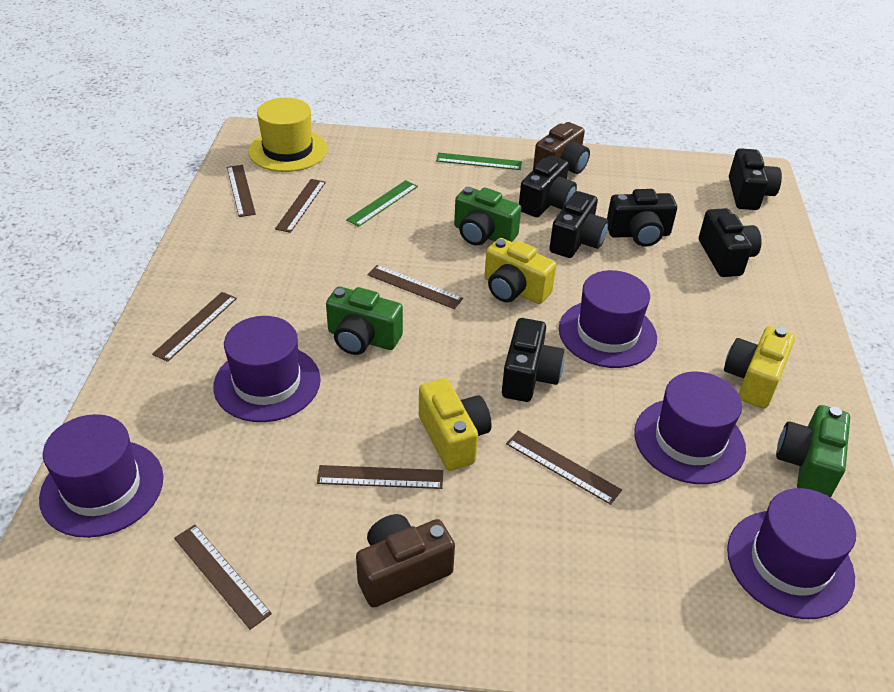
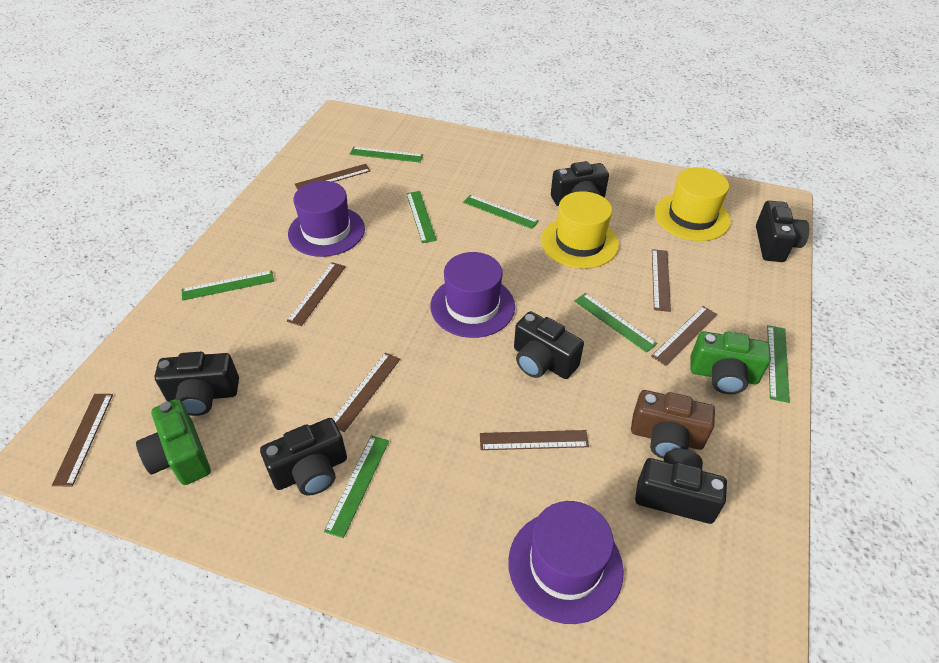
brown camera: 2 -> 1
green camera: 3 -> 2
green ruler: 2 -> 7
purple hat: 5 -> 3
yellow camera: 3 -> 0
yellow hat: 1 -> 2

